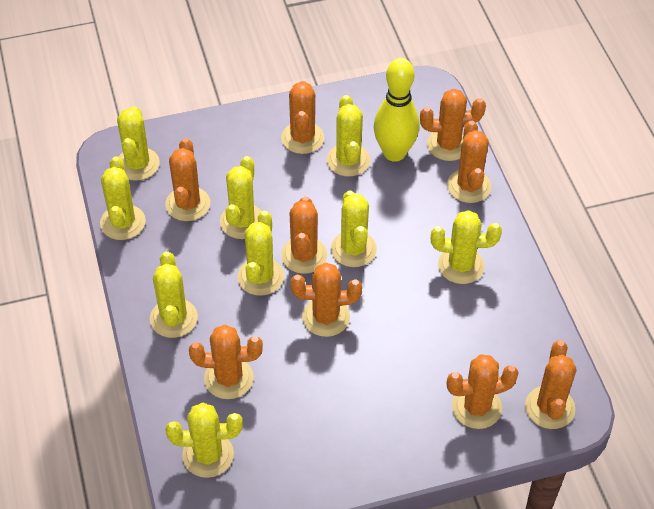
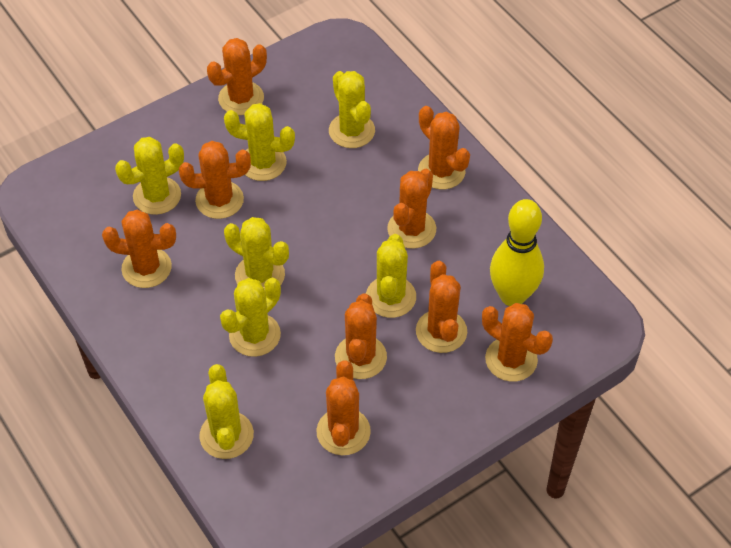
yellow cactus: 9 -> 7

